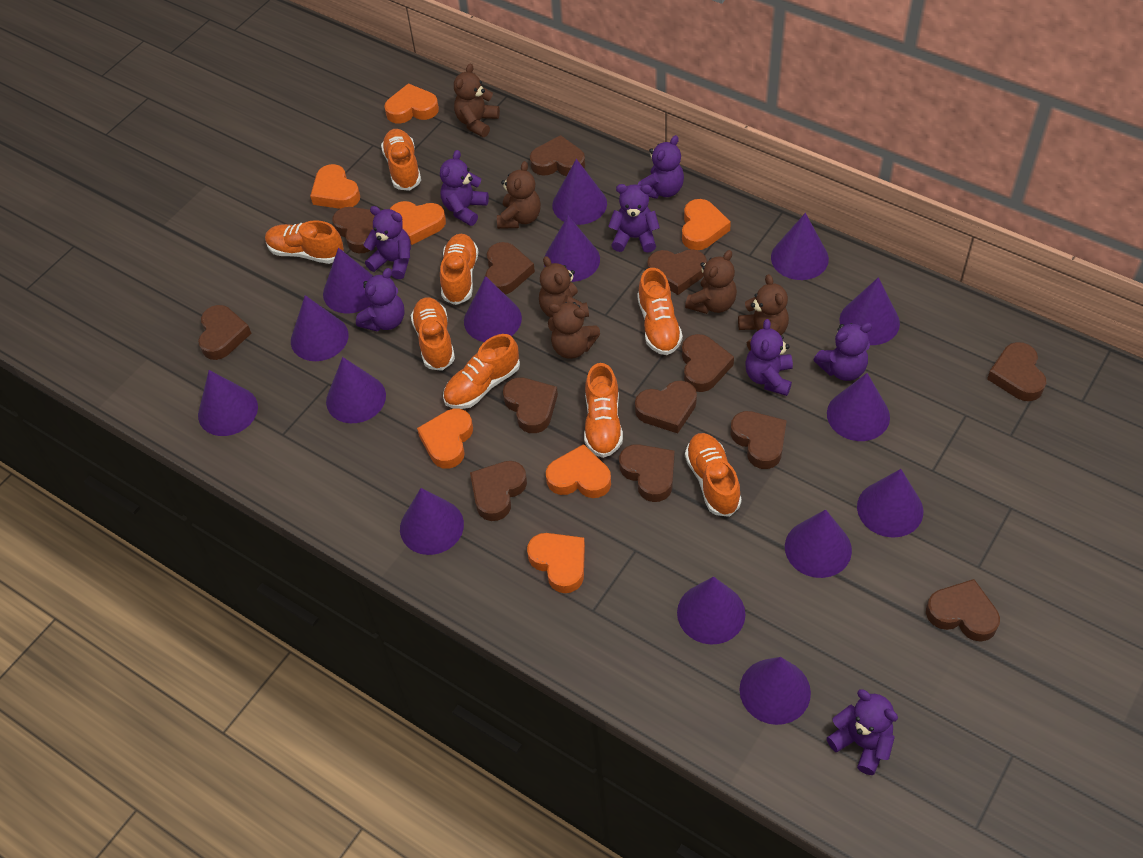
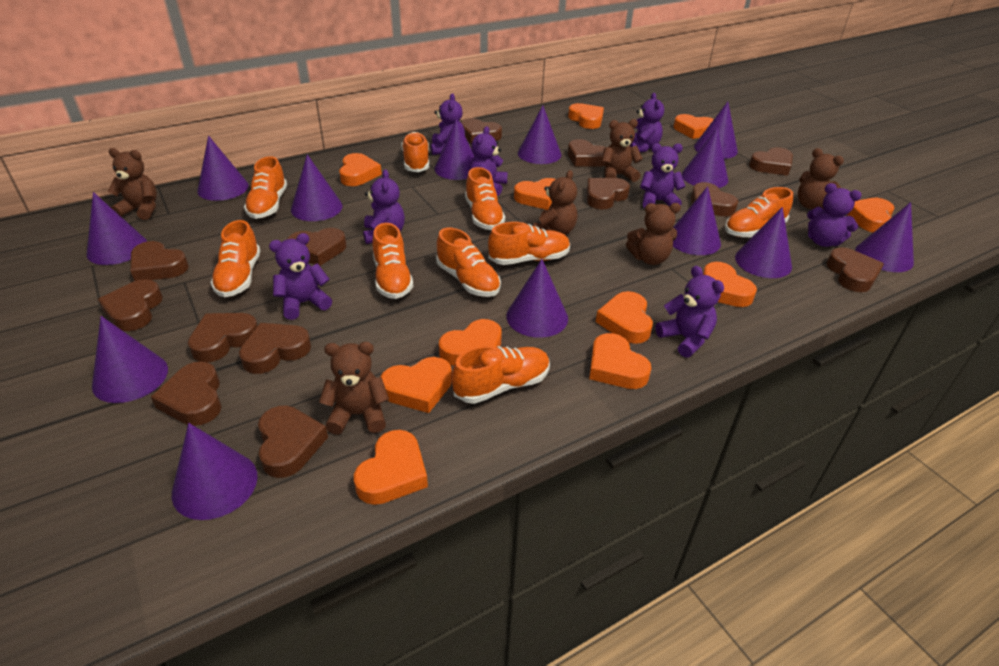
orange heart: 7 -> 11
orange shoe: 8 -> 9
purple cone: 15 -> 13

